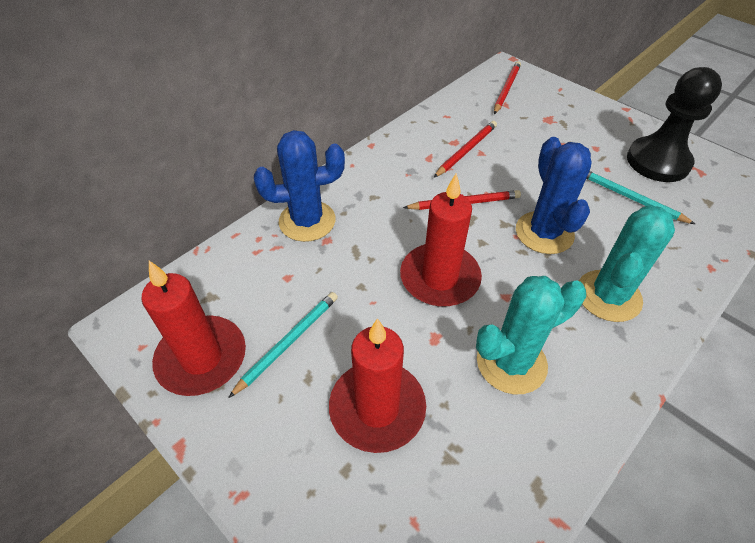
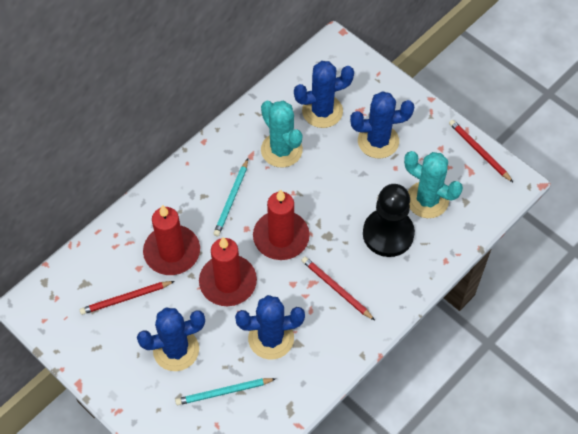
blue cactus: 2 -> 4

